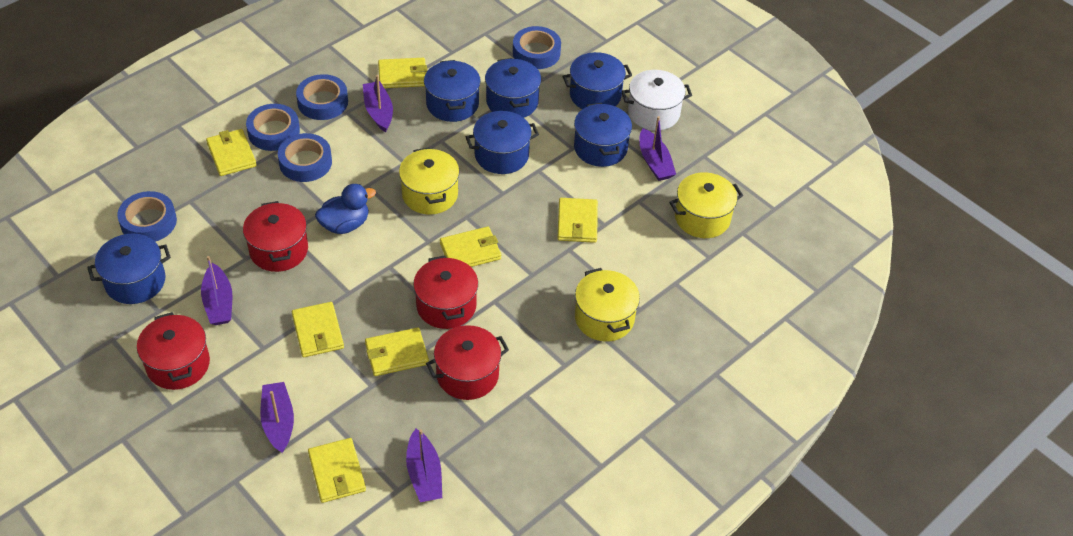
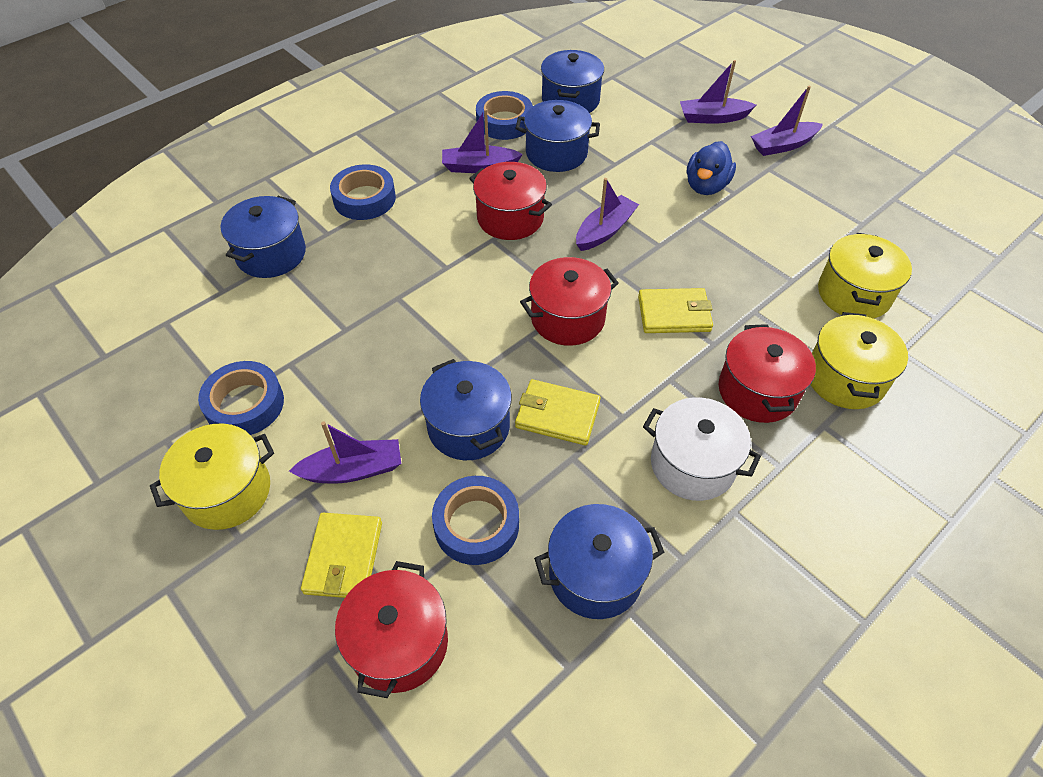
blue pot: 6 -> 5
blue tape: 5 -> 4
yellow wallet: 7 -> 3

